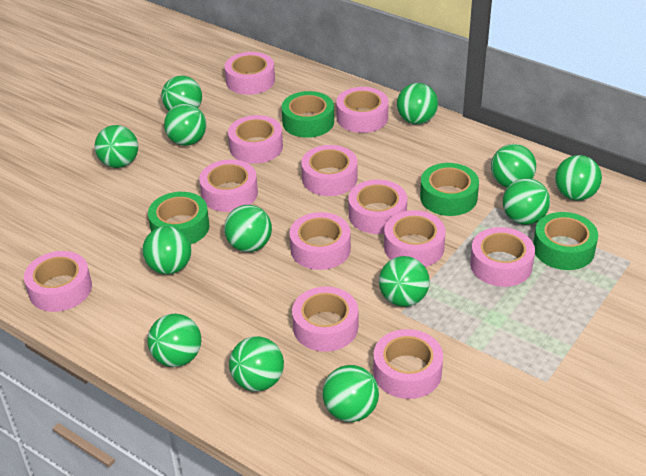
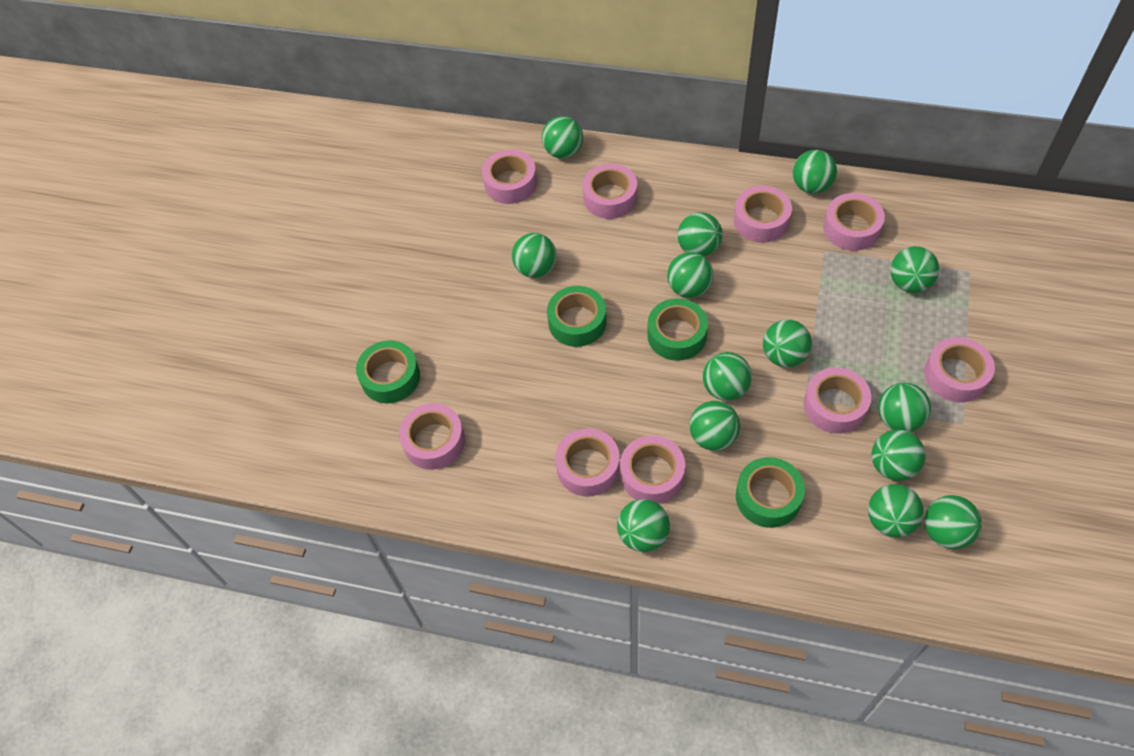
green ball: 13 -> 14
pink tape: 12 -> 9

